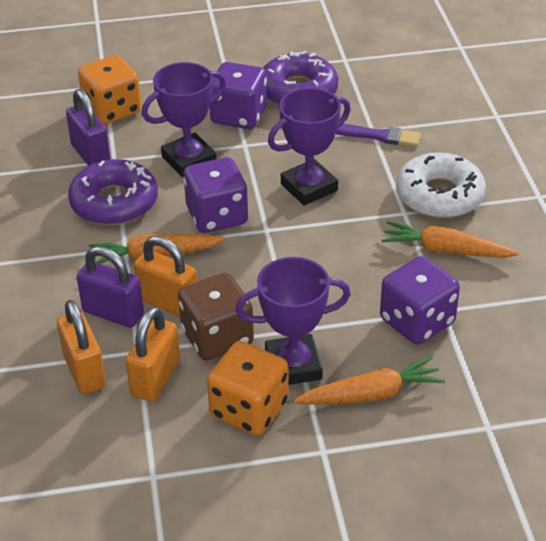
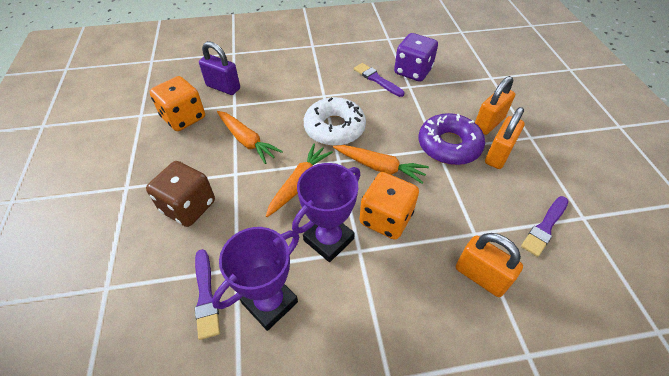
purple brush: 1 -> 3
purple dice: 3 -> 1
purple donut: 2 -> 1
purple padlock: 2 -> 1
purple trophy: 3 -> 2

